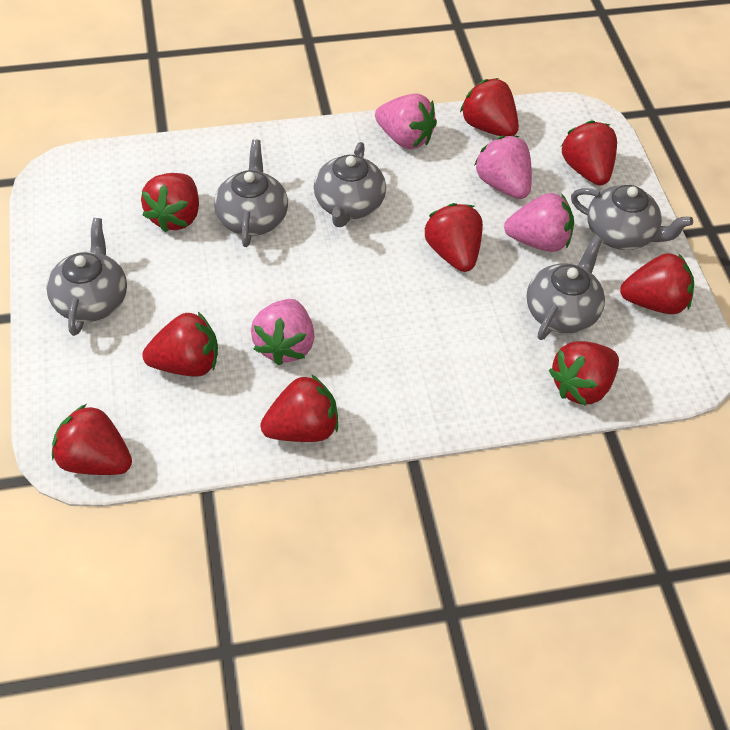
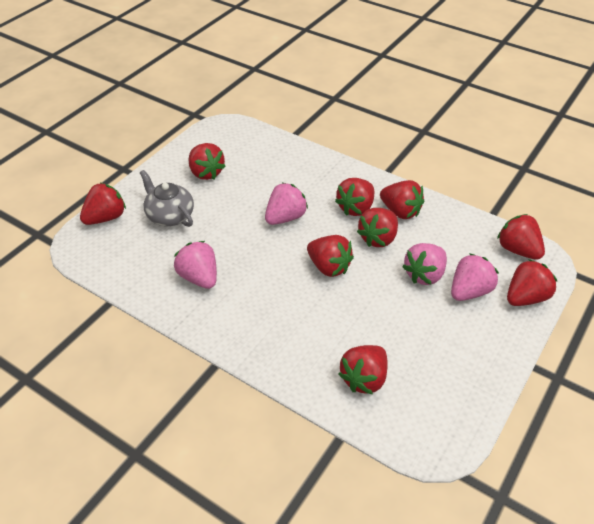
grey teapot: 5 -> 1

